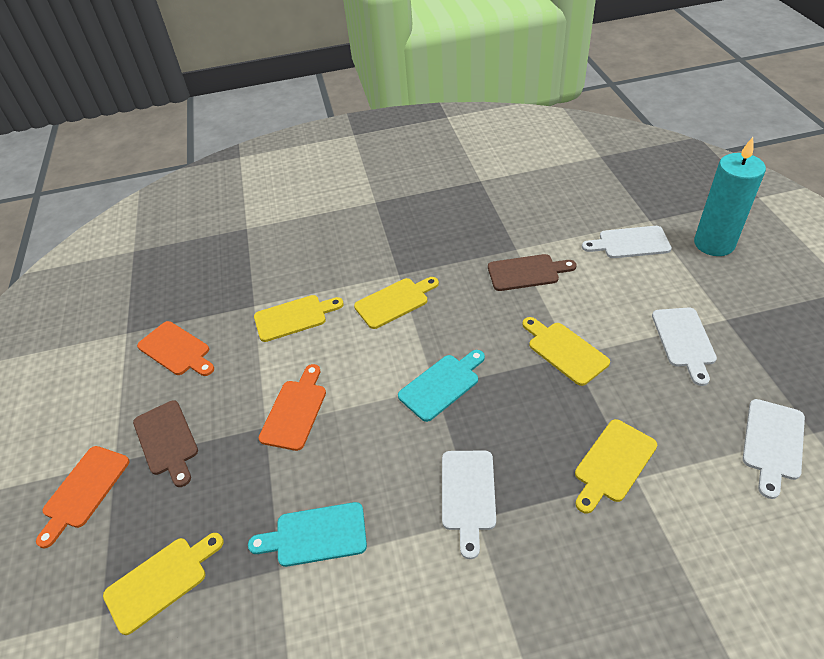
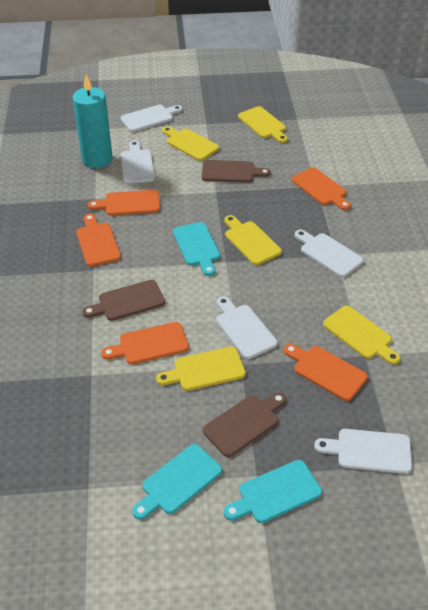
brown cutting board: 2 -> 3
orange cutting board: 3 -> 5
turquoise cutting board: 2 -> 3
white cutting board: 4 -> 5

